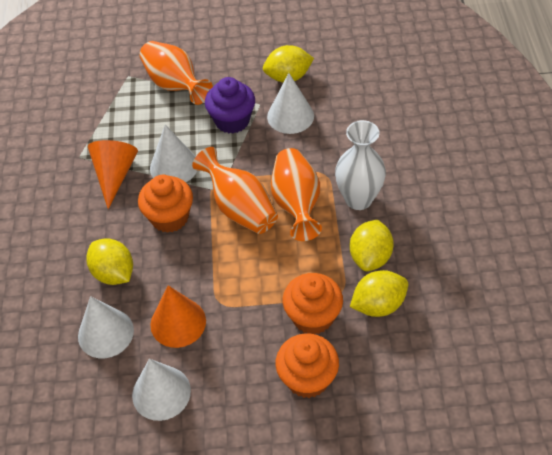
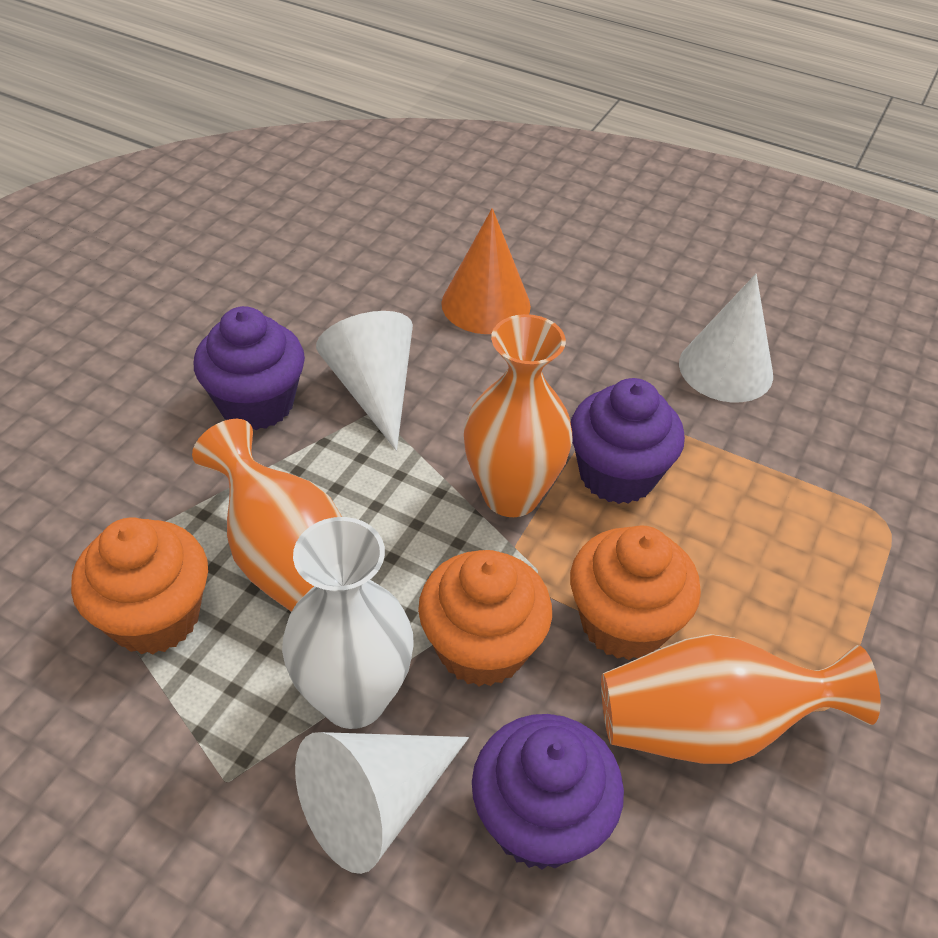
orange cone: 2 -> 1
purple cupcake: 1 -> 3
white cone: 4 -> 3
yellow lemon: 4 -> 0

